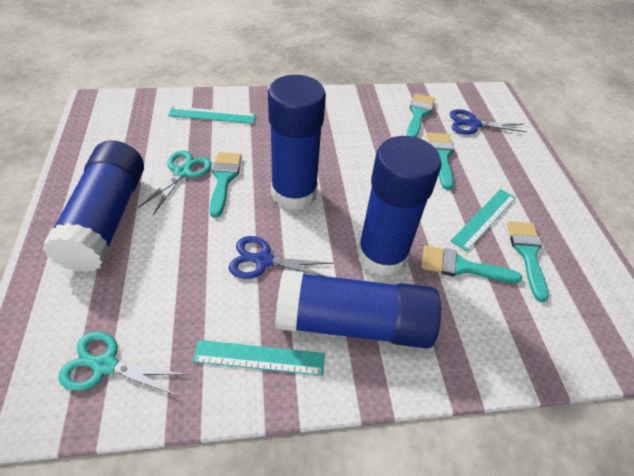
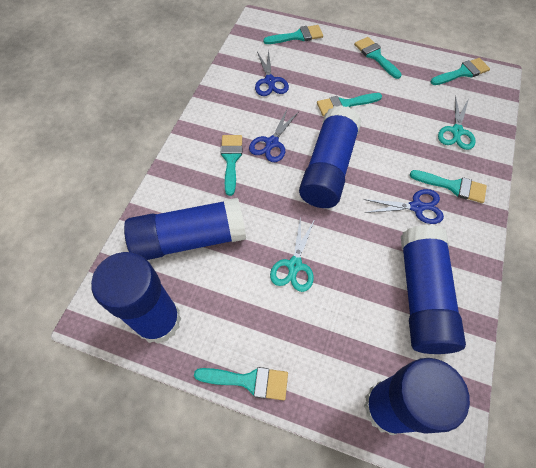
blue glue stick: 4 -> 5
blue scissors: 2 -> 3
turquoise brush: 5 -> 7
turquoise ruler: 3 -> 0

